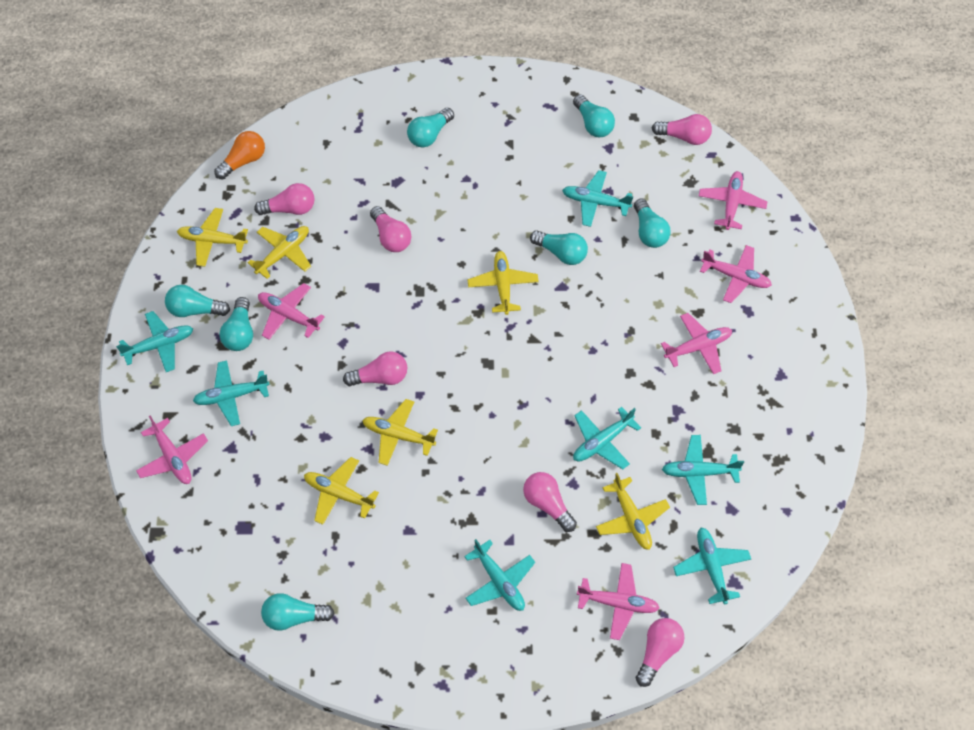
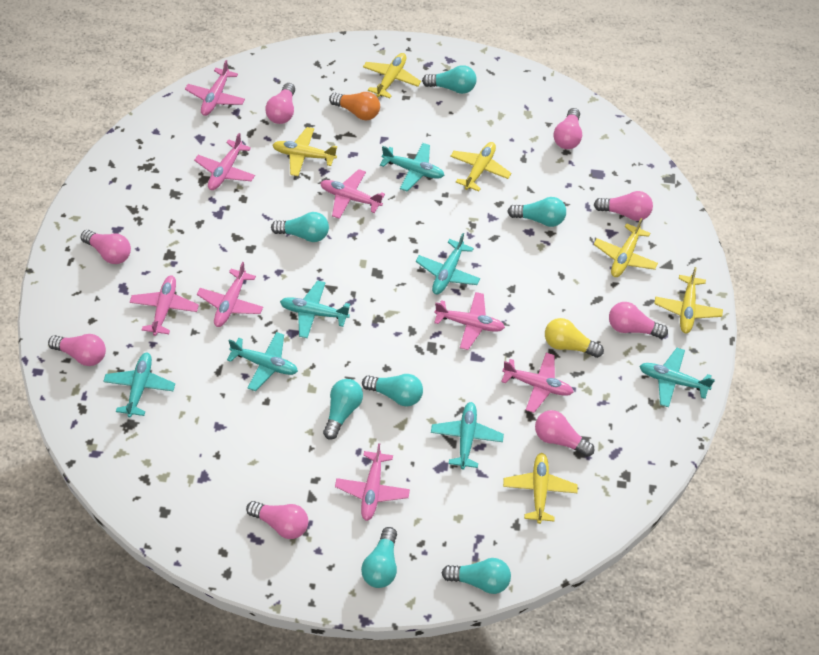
pink light bulb: 6 -> 8
pink plane: 6 -> 8
yellow light bulb: 0 -> 1

